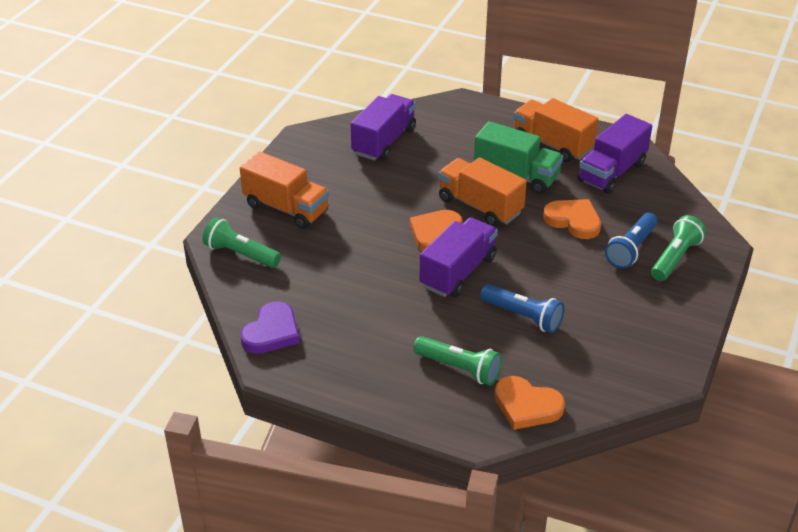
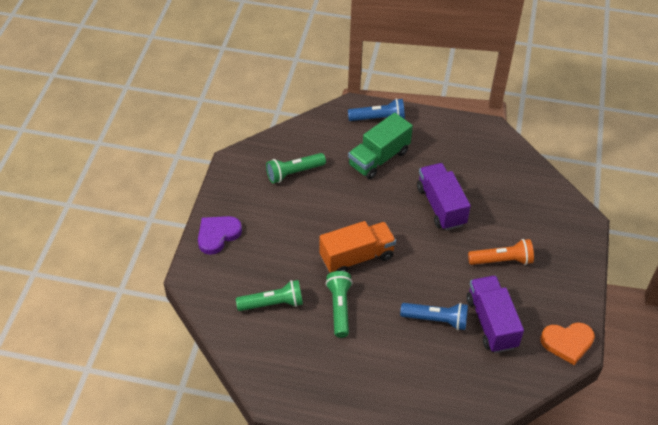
orange flashlight: 0 -> 1
orange heart: 3 -> 1
orange truck: 3 -> 1
purple truck: 3 -> 2

